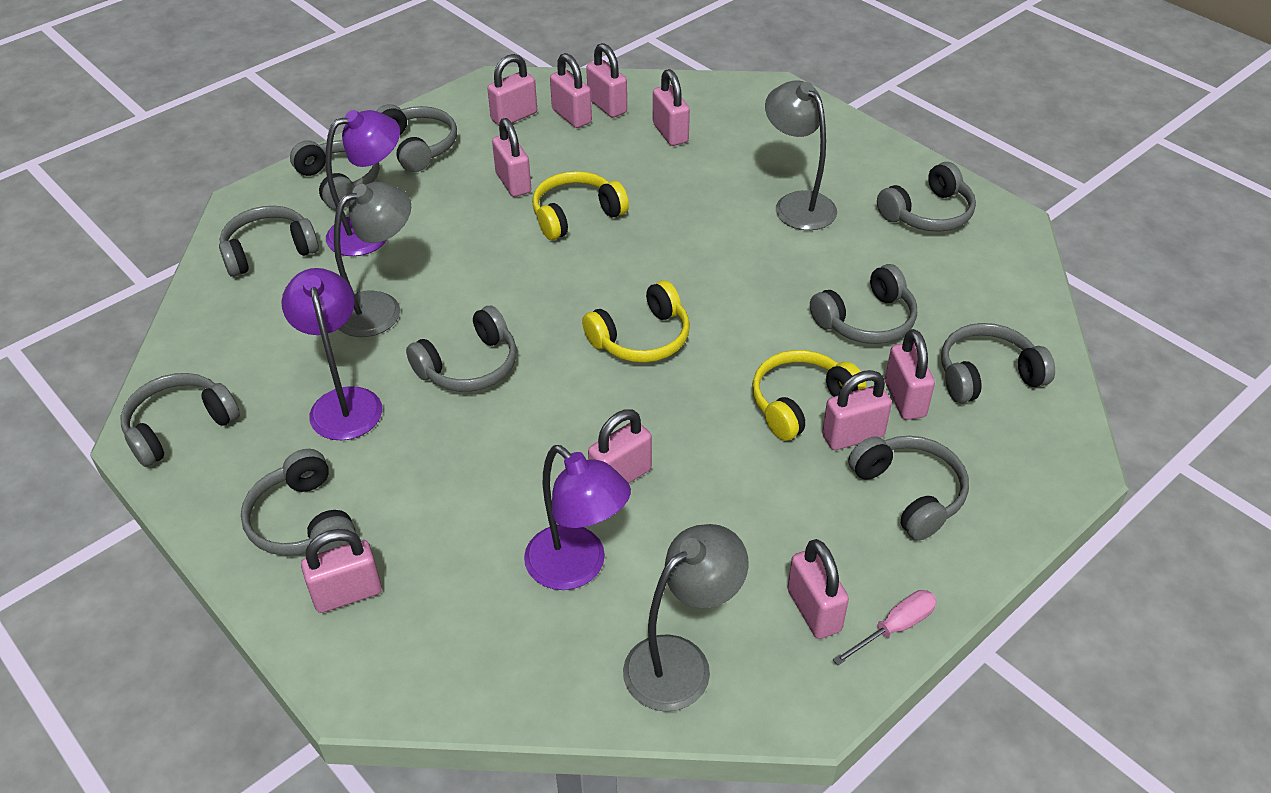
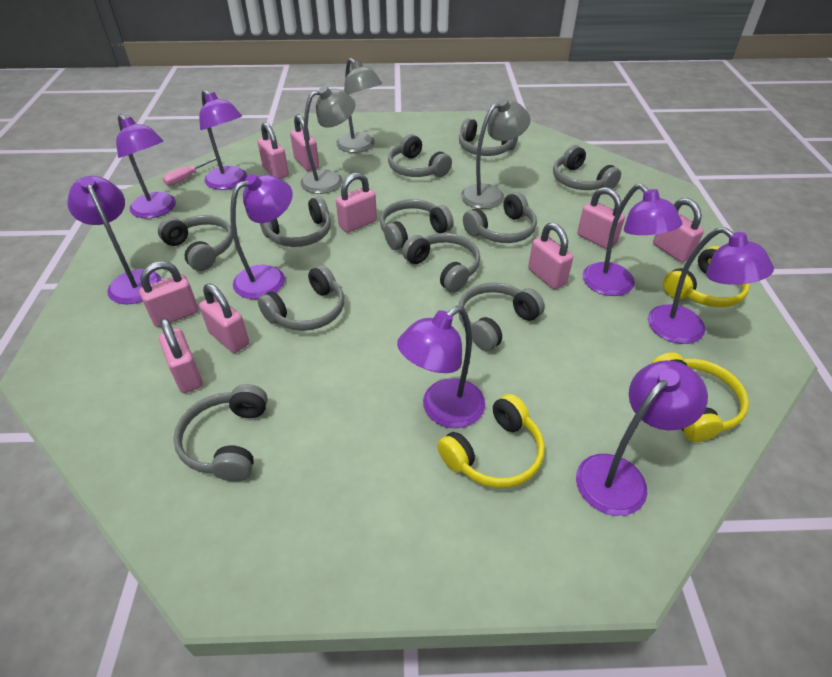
grey headphones: 10 -> 11
pink padlock: 10 -> 9
purple lamp: 3 -> 8

